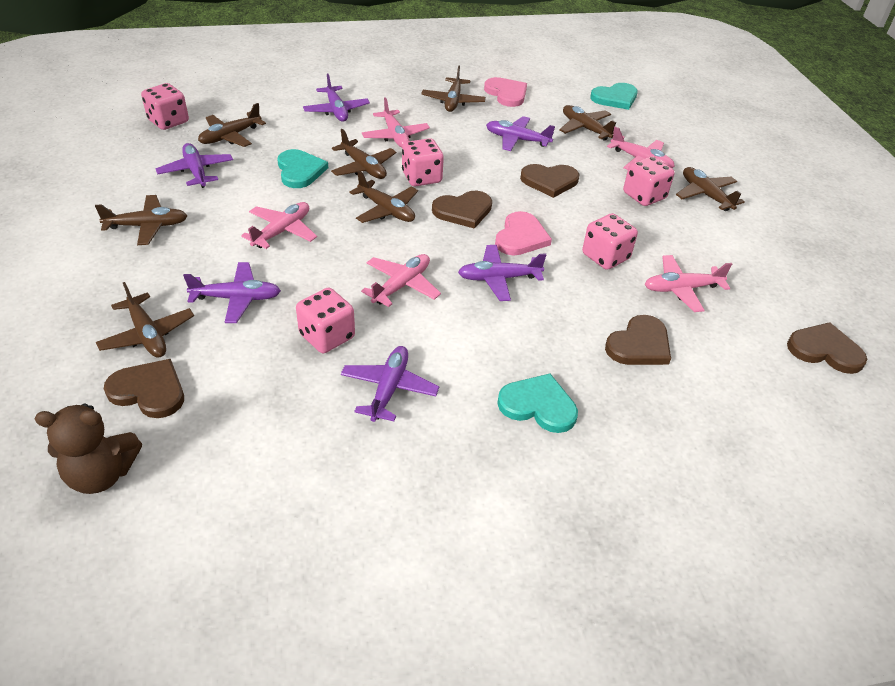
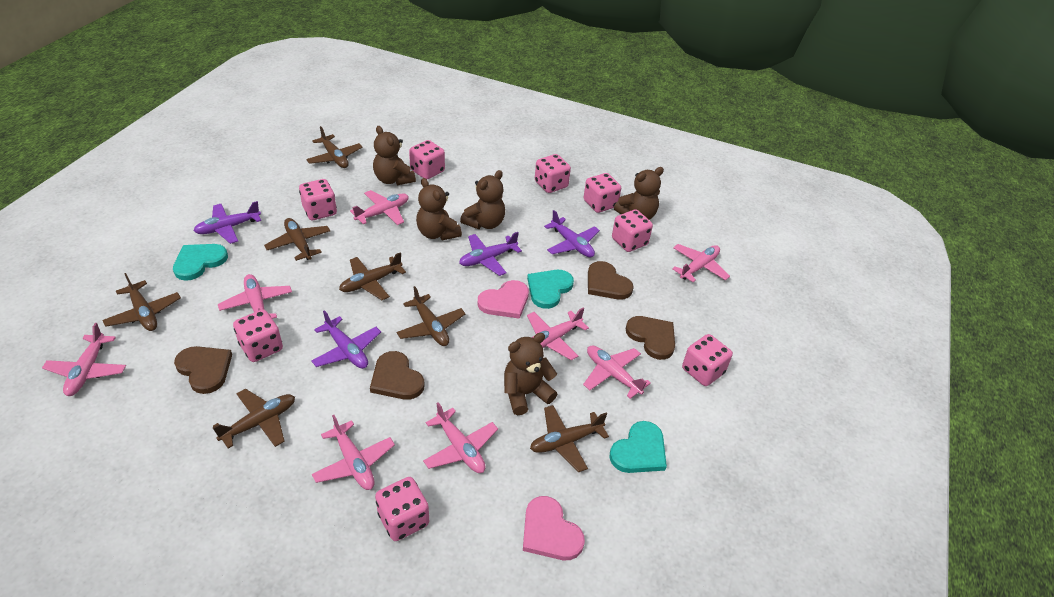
brown heart: 5 -> 4
brown plane: 8 -> 7
brown teddy bear: 1 -> 5
pink dice: 5 -> 8
pink plane: 5 -> 8
purple plane: 6 -> 4

